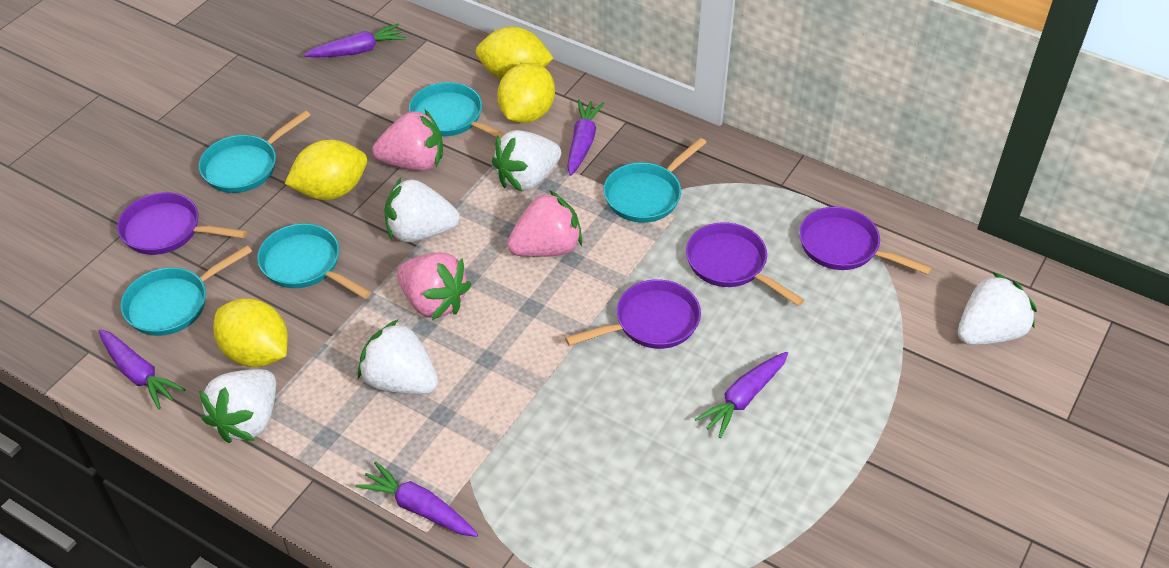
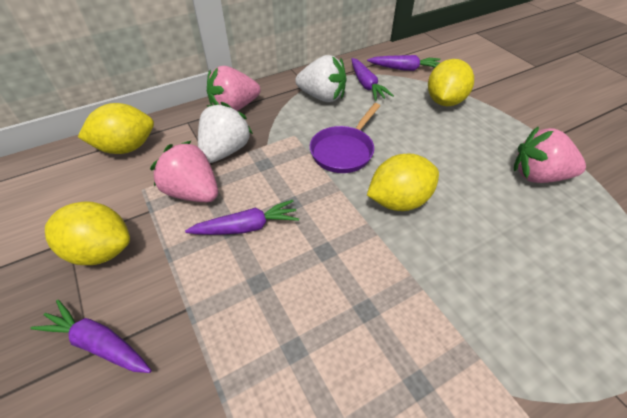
purple carrot: 5 -> 4
purple pan: 4 -> 1
turquoise pan: 5 -> 0
white strawberry: 5 -> 2

